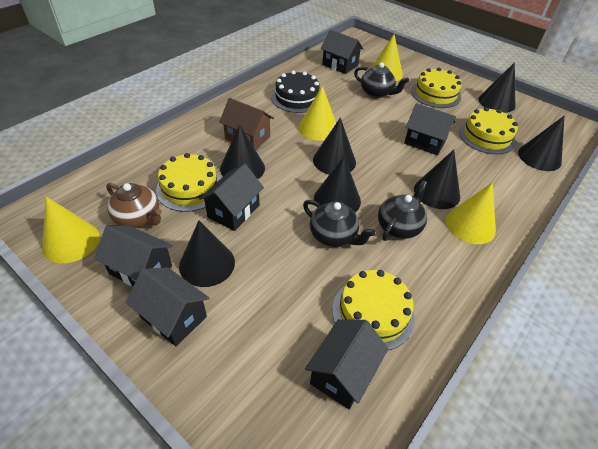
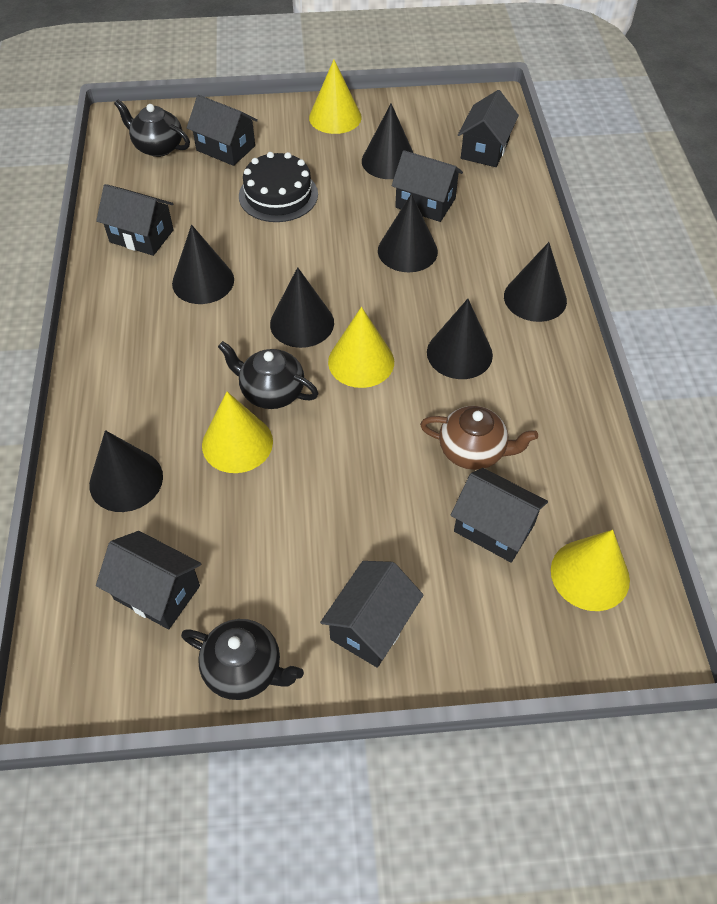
black house: 6 -> 7
brown house: 1 -> 0
yellow cake: 4 -> 0

